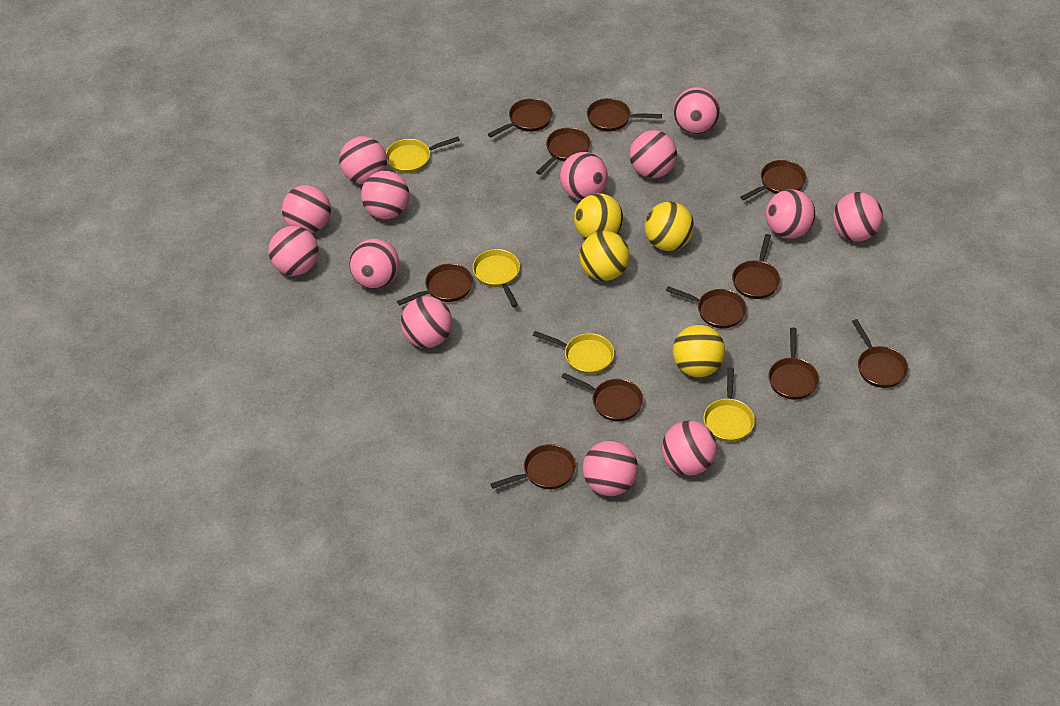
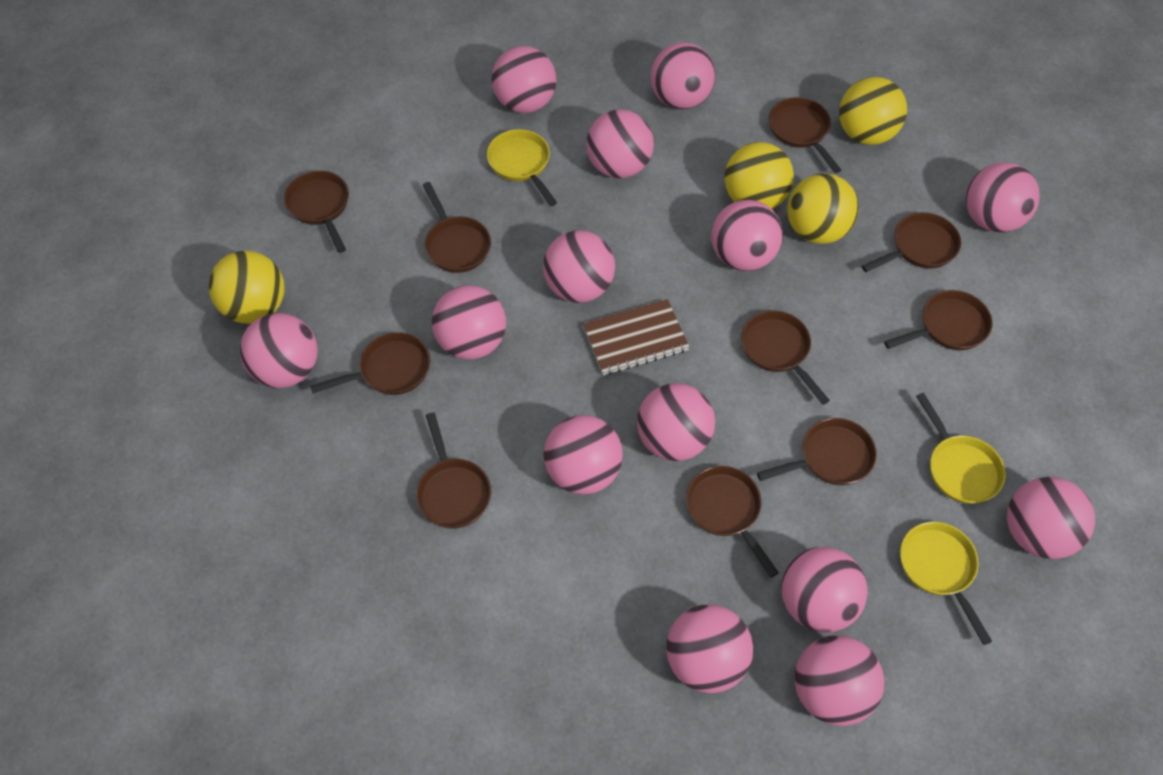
brown notebook: 0 -> 1
brown pan: 11 -> 10
pink ball: 13 -> 14
yellow pan: 4 -> 3

